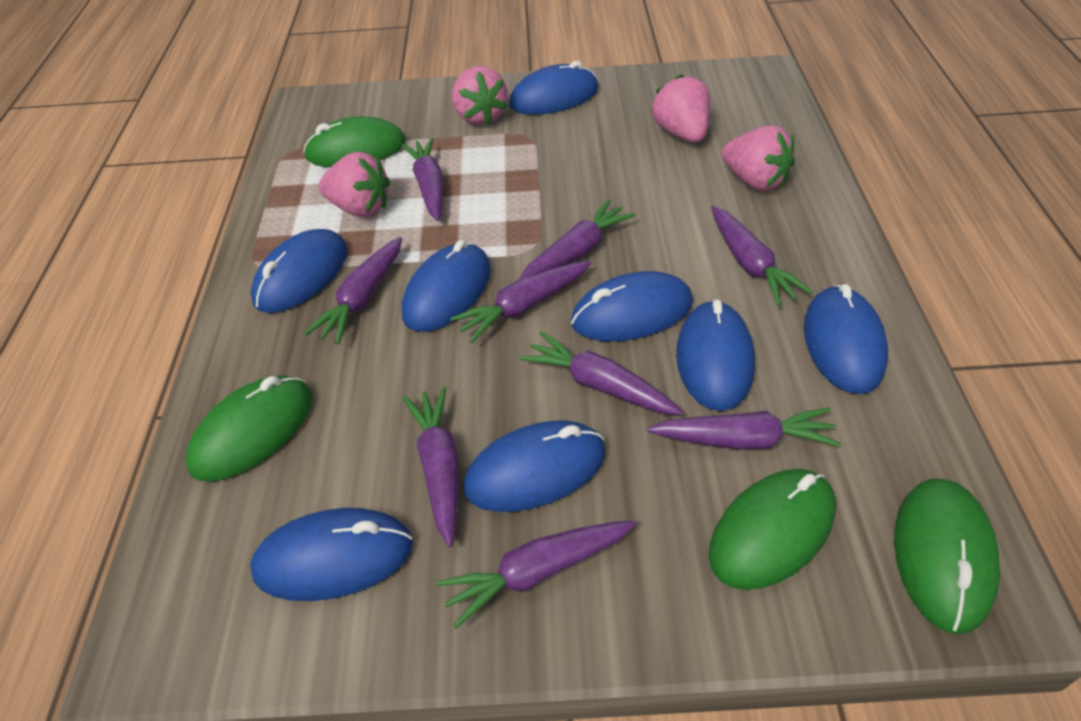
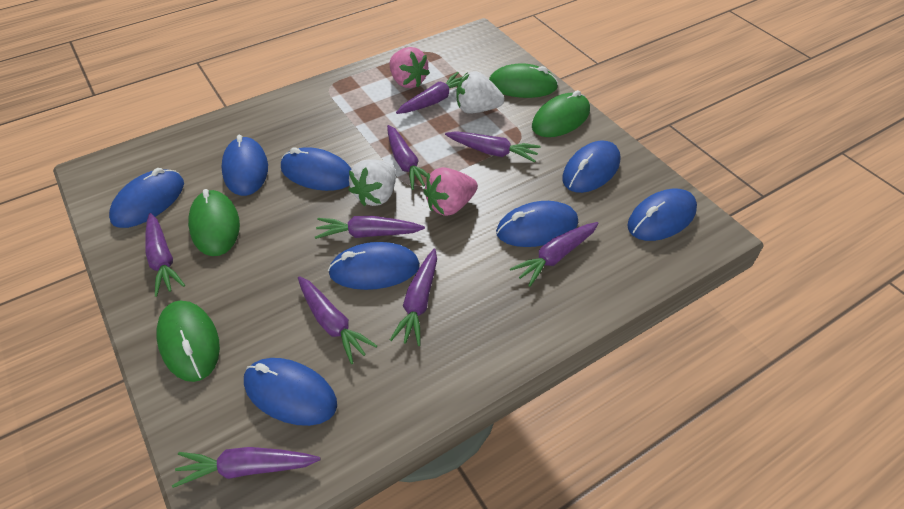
pink strawberry: 4 -> 2
white strawberry: 0 -> 2

